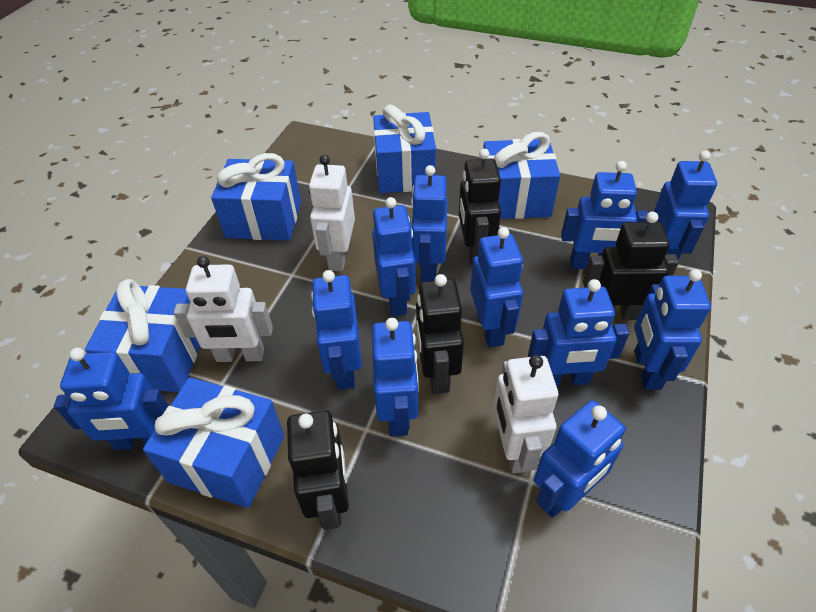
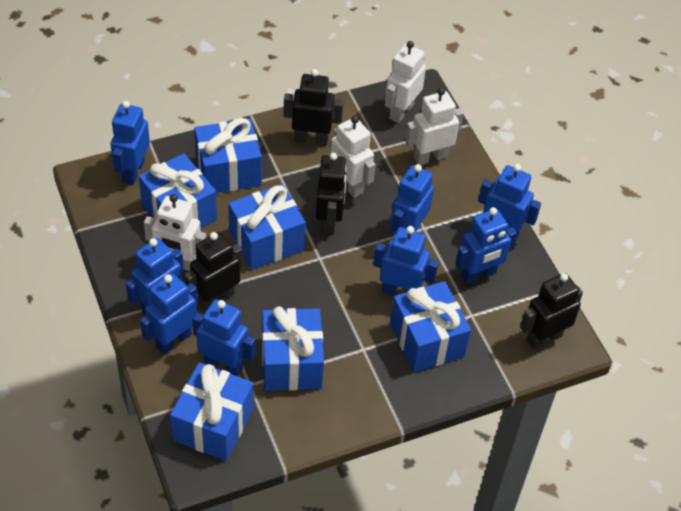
blue gift: 5 -> 6
blue robot: 11 -> 8
white robot: 3 -> 4

